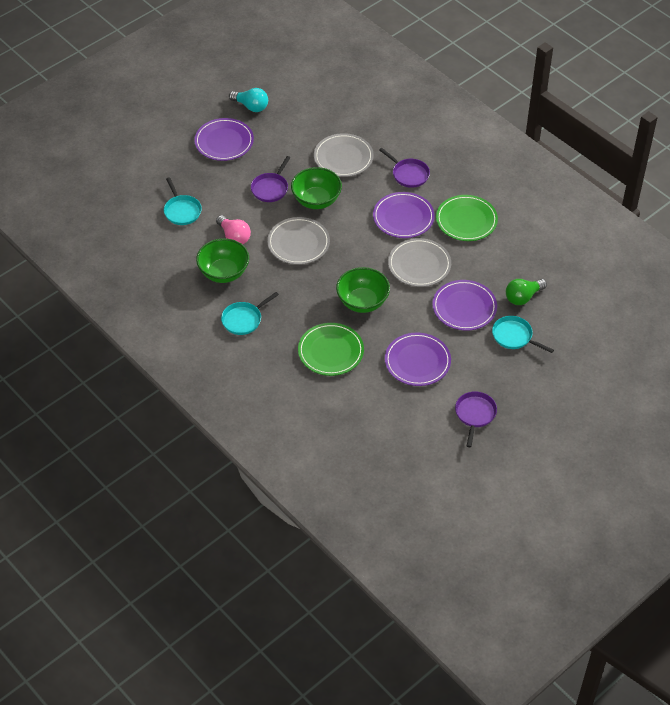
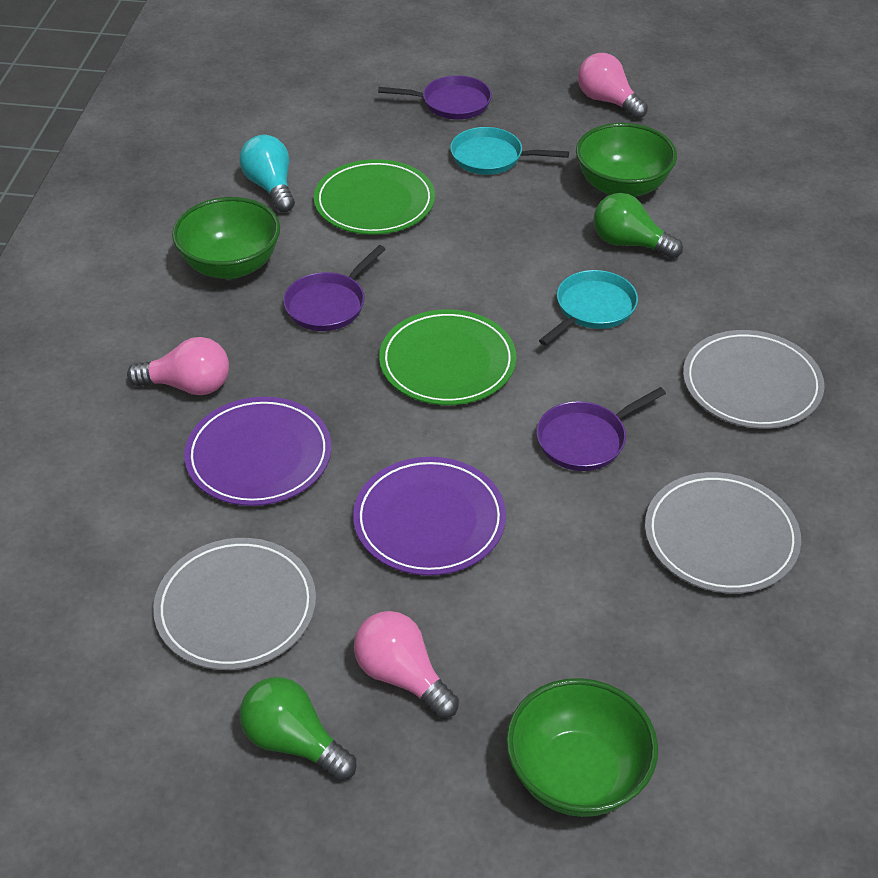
green light bulb: 1 -> 2
pink light bulb: 1 -> 3
purple plate: 4 -> 2
turquoise pan: 3 -> 2

